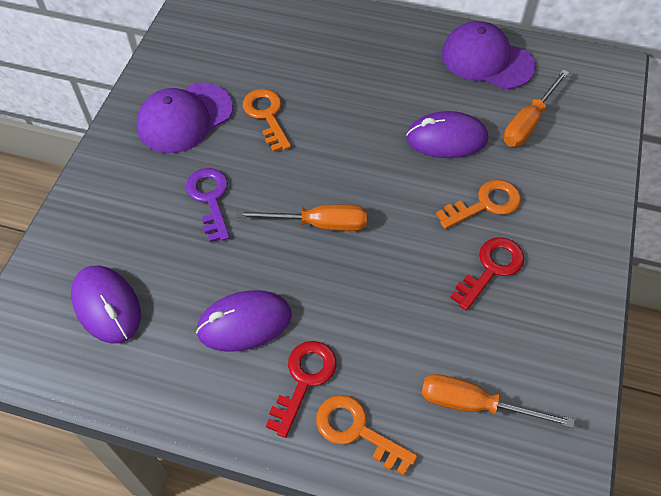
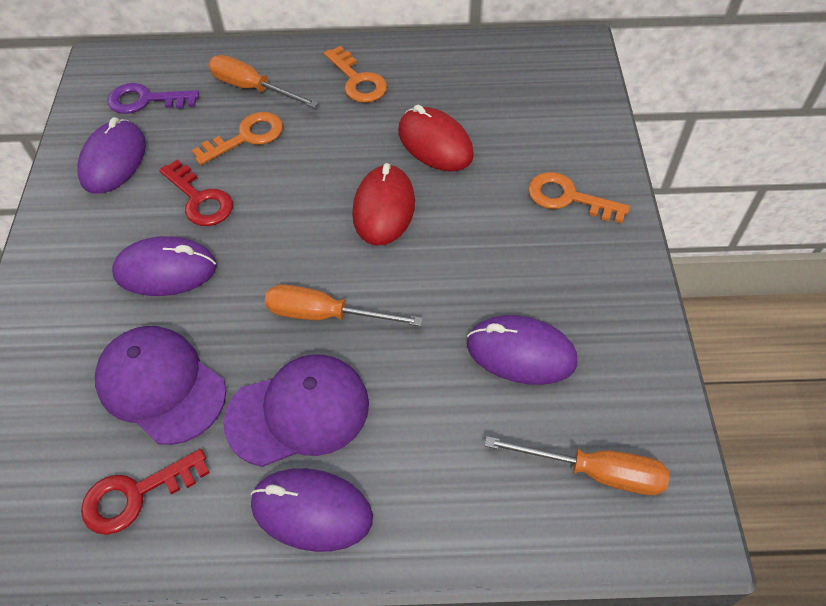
purple mouse: 3 -> 4
red mouse: 0 -> 2

